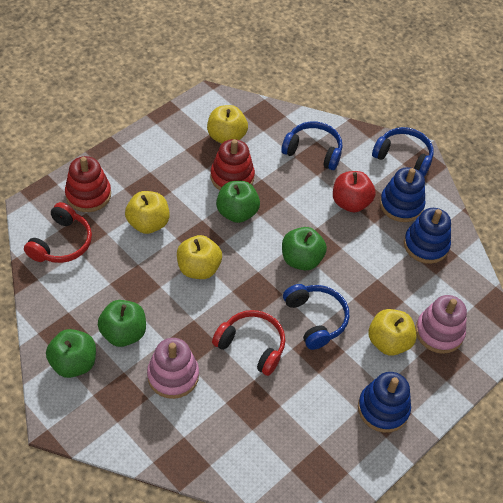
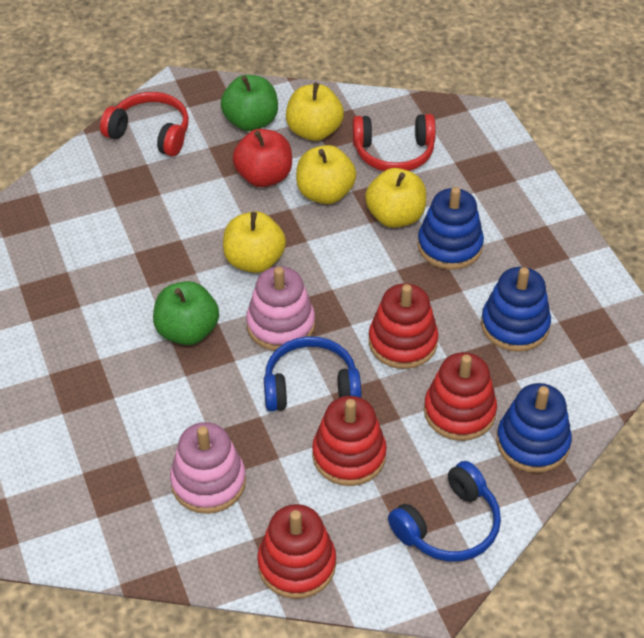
blue headphones: 3 -> 2
green apple: 4 -> 2
red stacking toy: 2 -> 4

